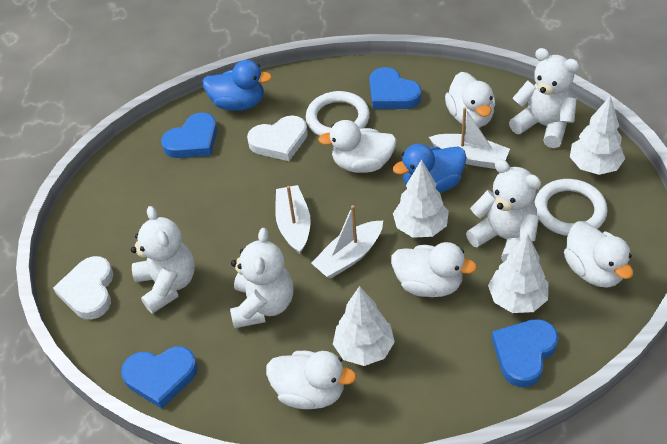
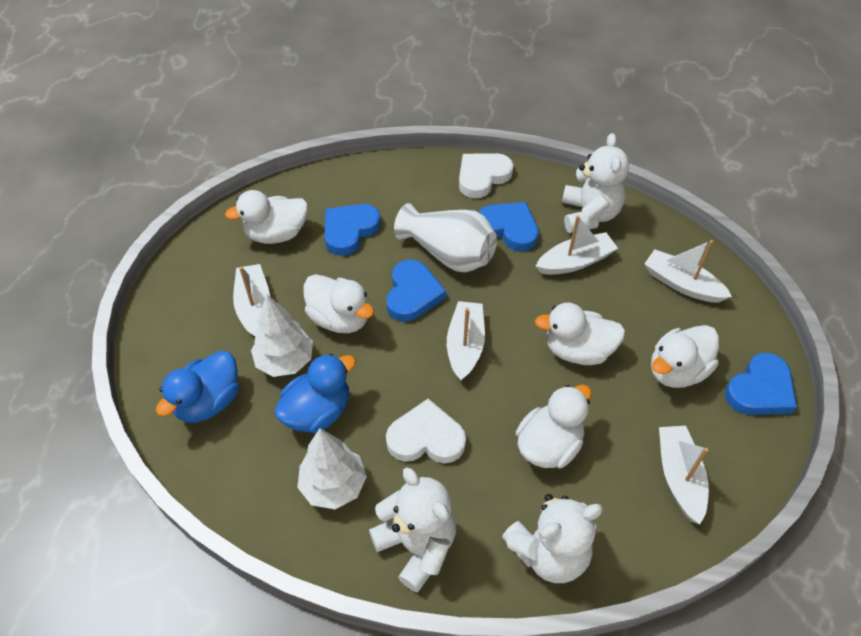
white boat: 3 -> 5
white ring: 2 -> 0
white teddy bear: 4 -> 3
white tree: 4 -> 2
white vase: 0 -> 1

